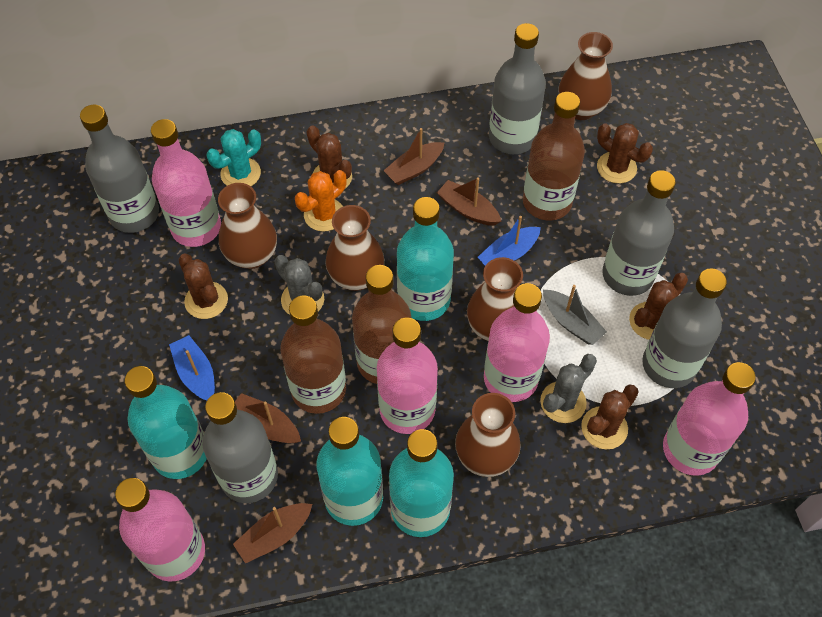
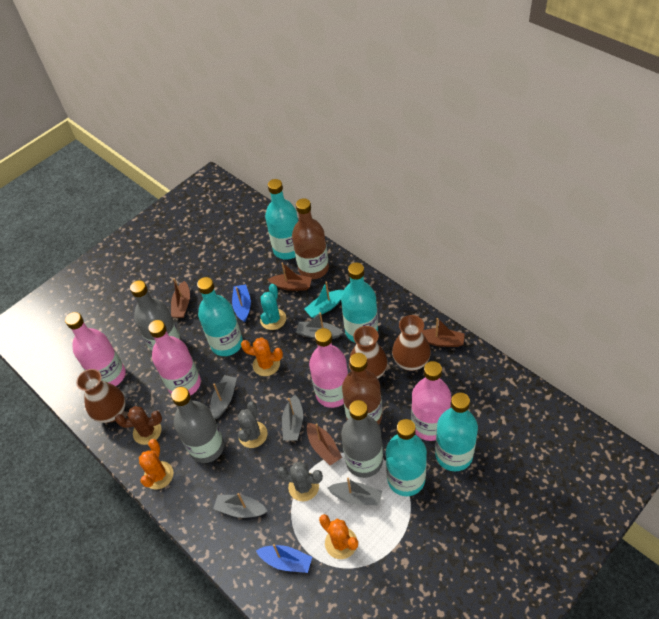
brown bottle: 3 -> 2
brown cactus: 5 -> 1
brown vase: 5 -> 3
grey boat: 1 -> 5
grey bottle: 5 -> 3
orange cactus: 1 -> 3
pink bottle: 5 -> 4
turquoise boat: 0 -> 1
turquoise bottle: 4 -> 5

